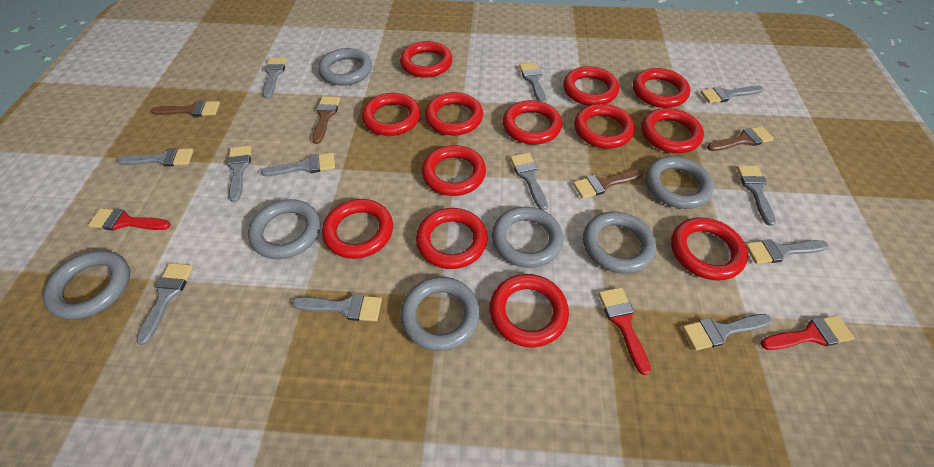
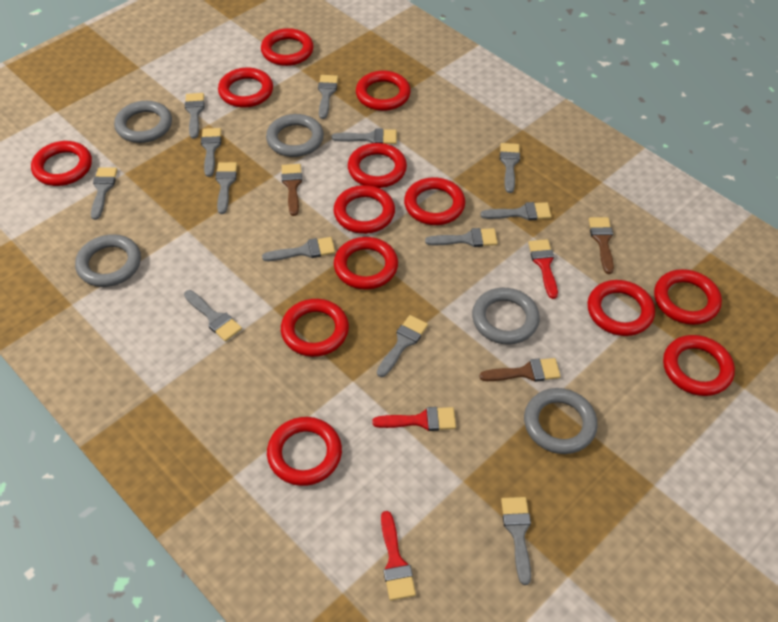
brown brush: 4 -> 3
grey brush: 12 -> 13
grey ring: 7 -> 5

